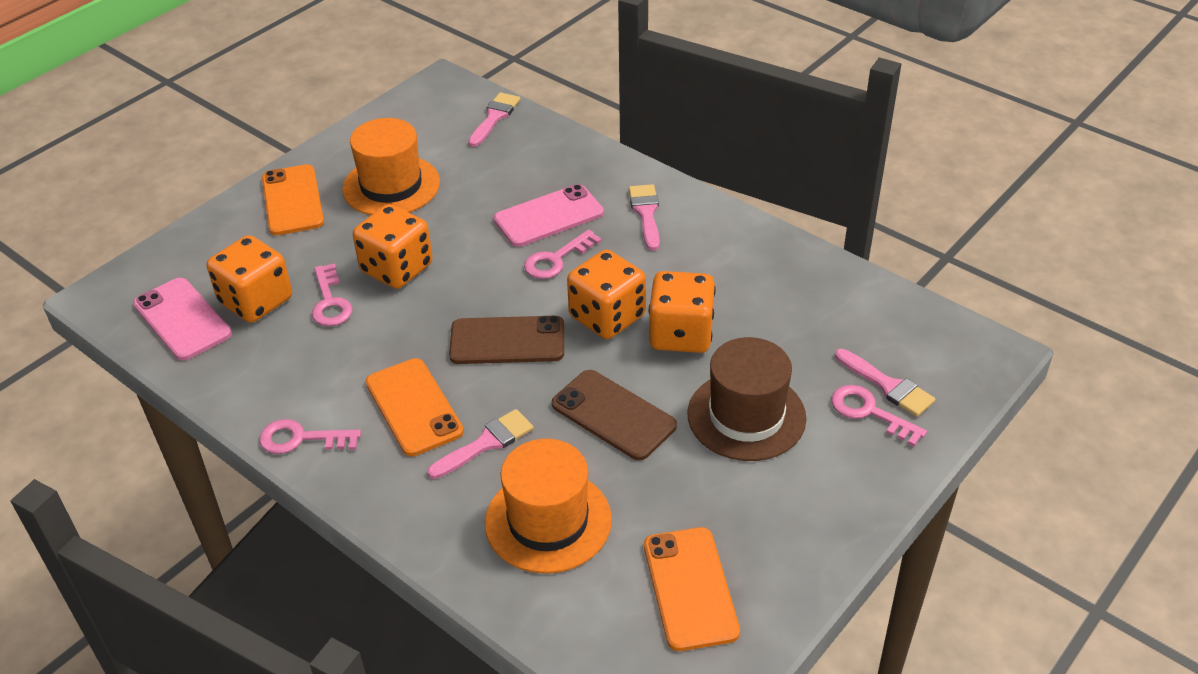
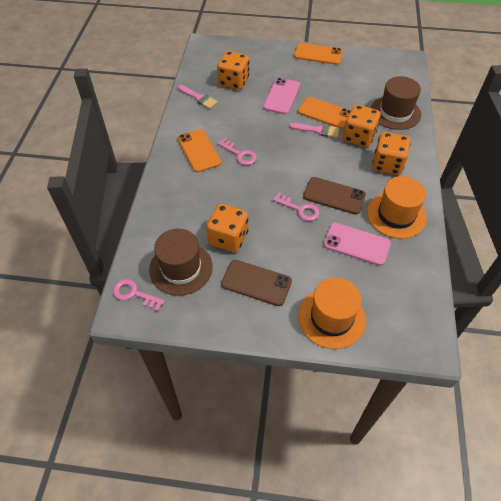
brown hat: 1 -> 2
pink brush: 4 -> 2
pink key: 4 -> 3

